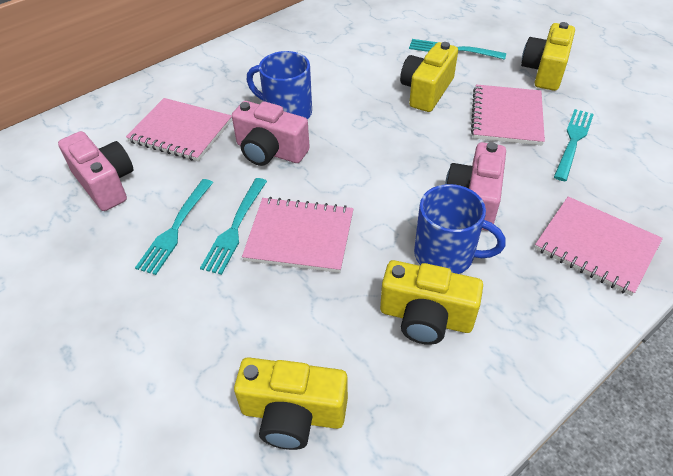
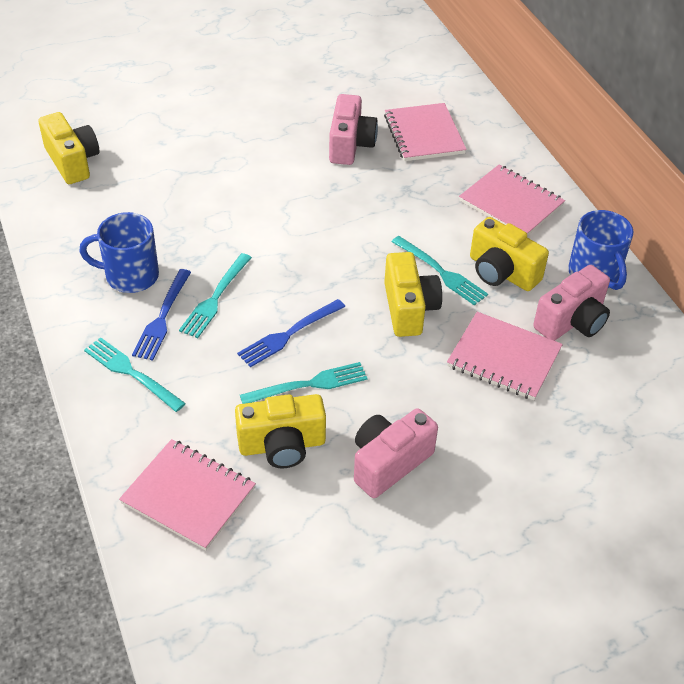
blue fork: 0 -> 2

